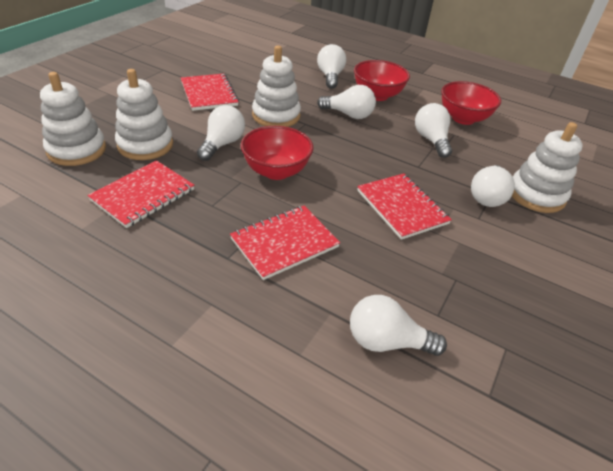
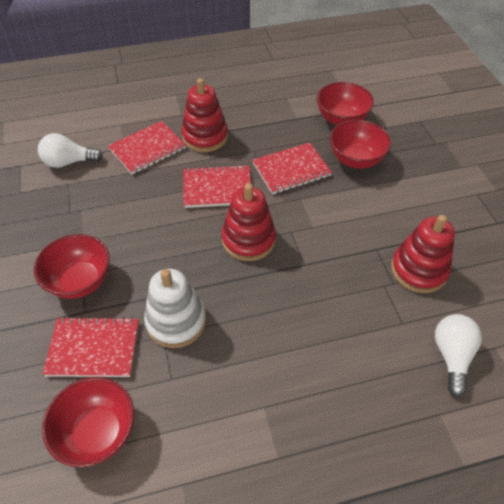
red bowl: 3 -> 4
red stacking toy: 0 -> 3
white light bulb: 6 -> 2
white stacking toy: 4 -> 1

